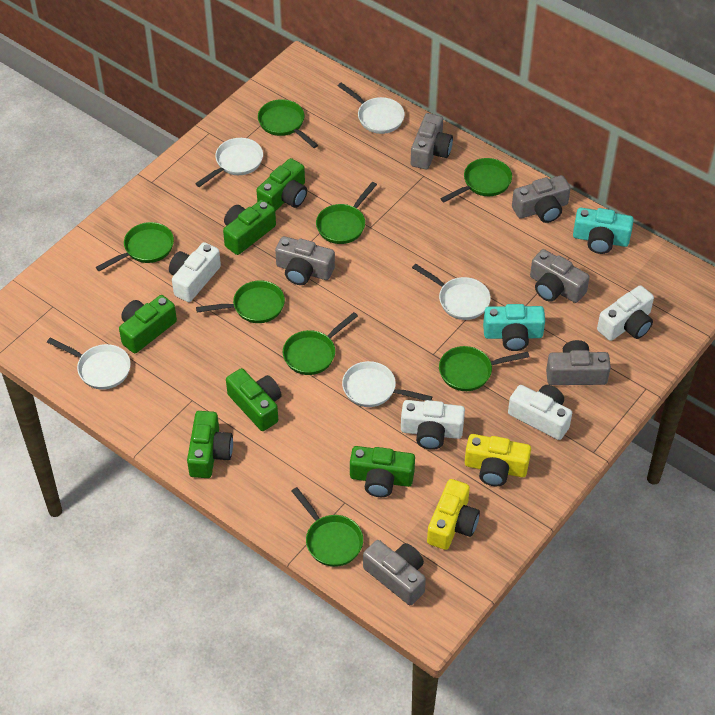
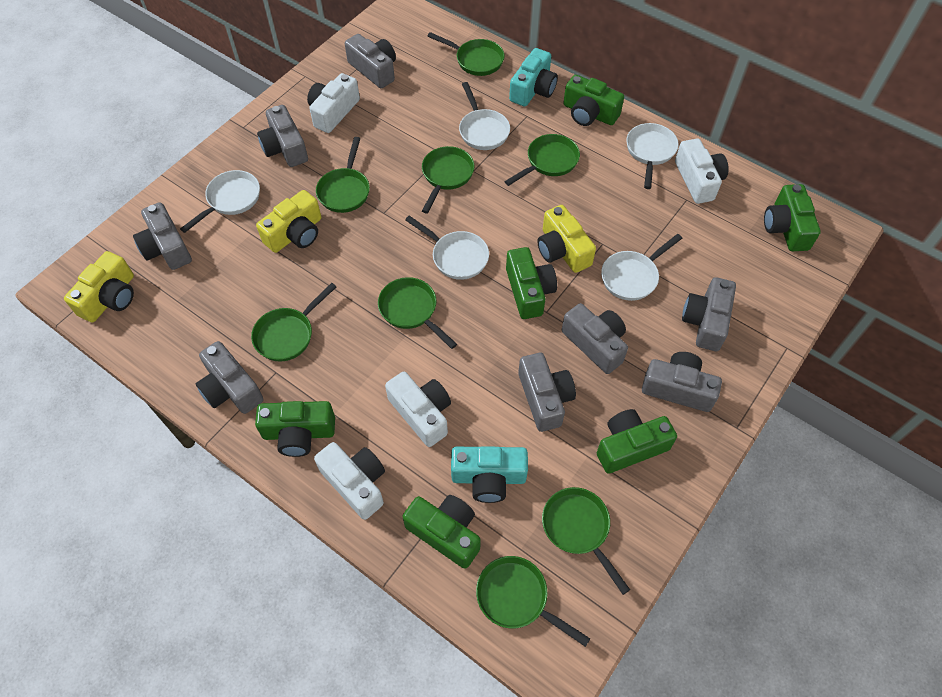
grey camera: 6 -> 8
yellow camera: 2 -> 3

